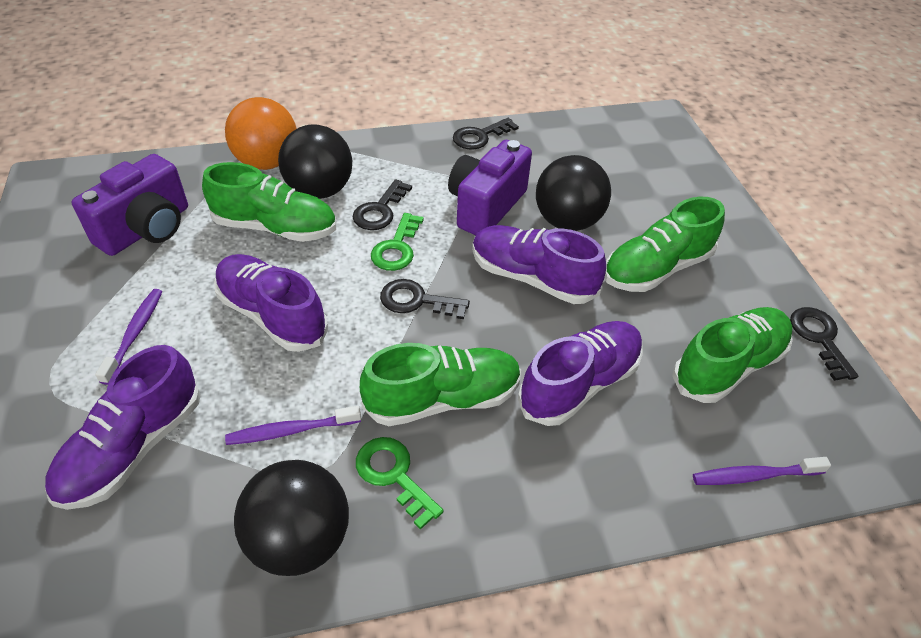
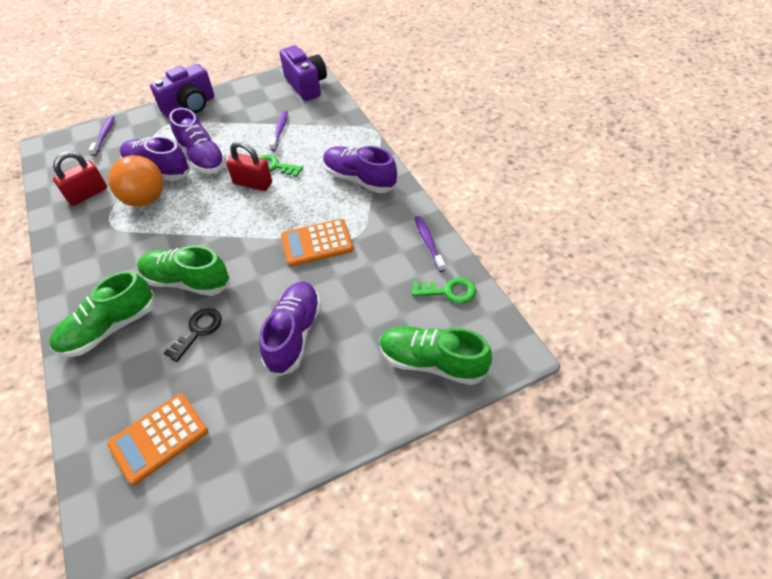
black ball: 3 -> 0
black key: 4 -> 1
green shoe: 4 -> 3
orange calculator: 0 -> 2
red padlock: 0 -> 2

